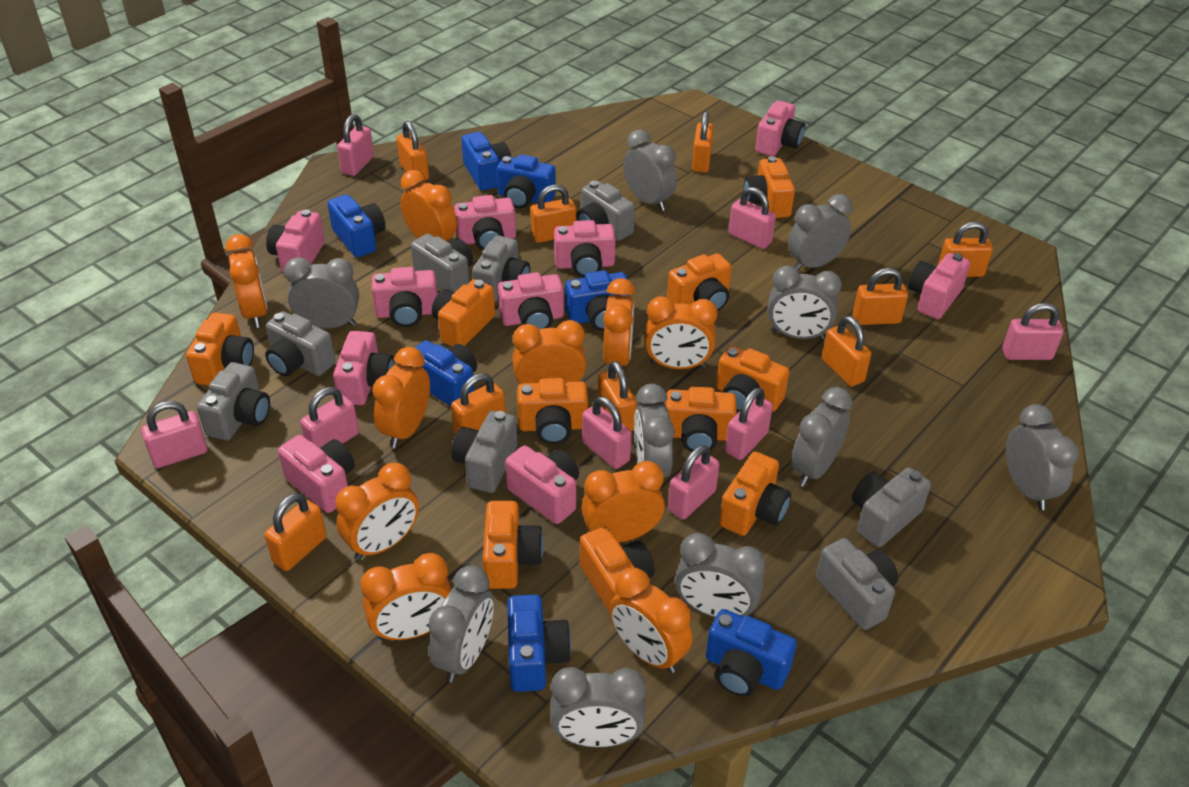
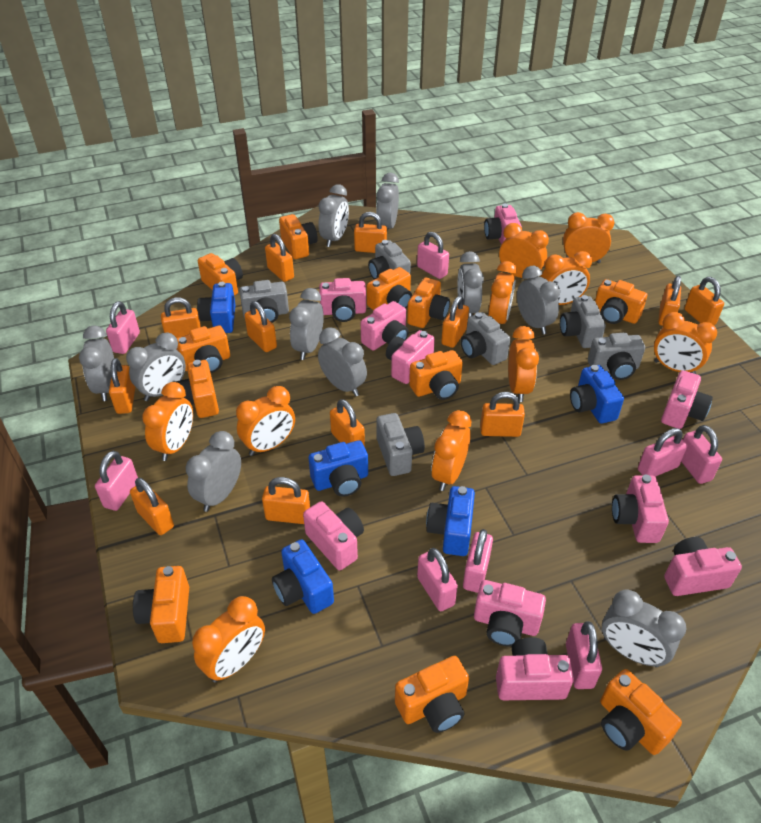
blue camera: 7 -> 5
grey camera: 8 -> 6
orange camera: 10 -> 11
orange padlock: 9 -> 12

